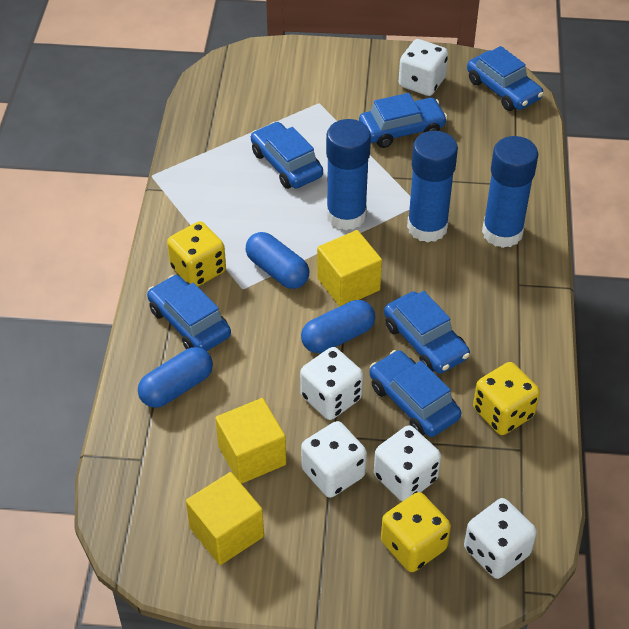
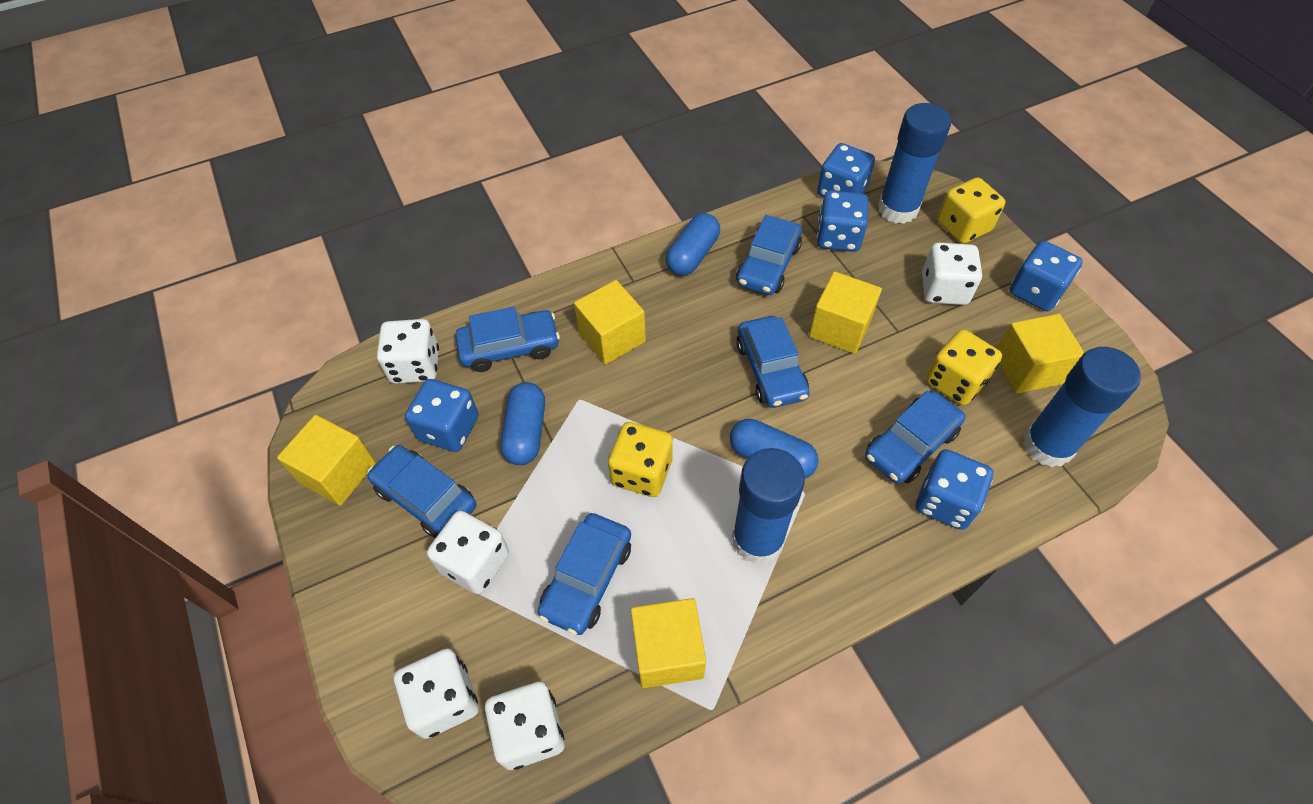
blue dice: 0 -> 5
yellow cube: 3 -> 5

